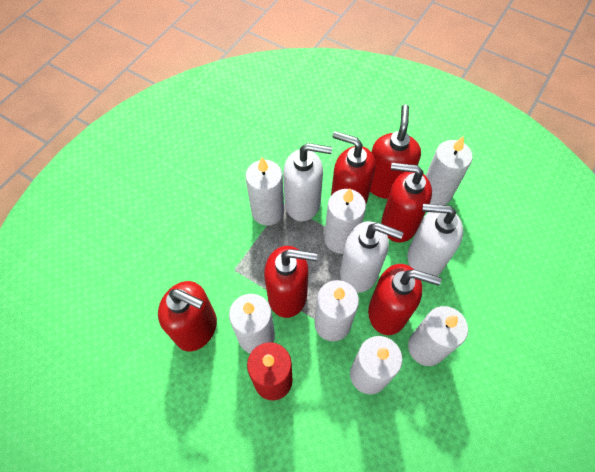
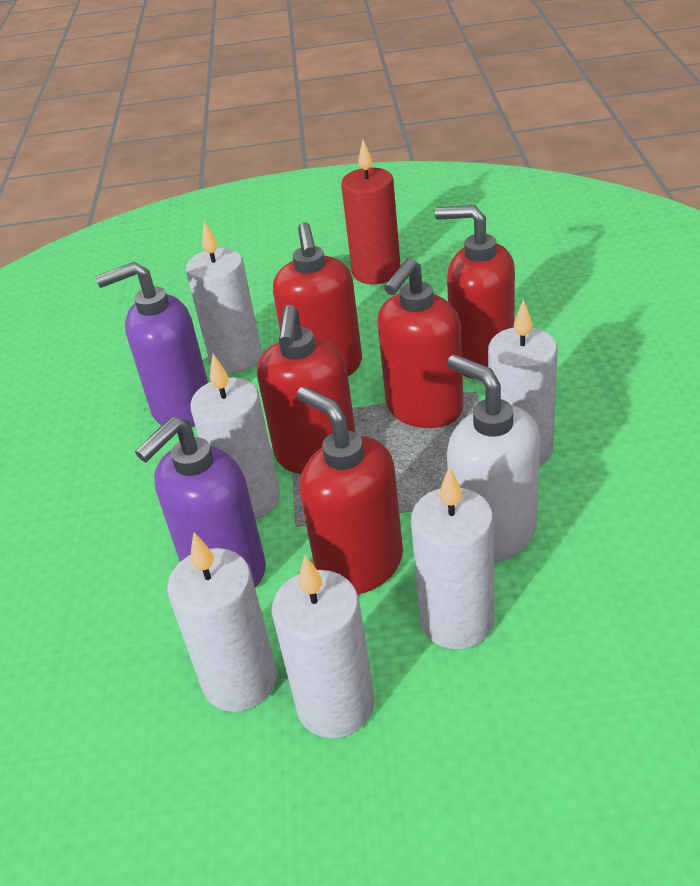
purple soap dispenser: 0 -> 2
red soap dispenser: 6 -> 5
white candle: 7 -> 6
white soap dispenser: 3 -> 1

